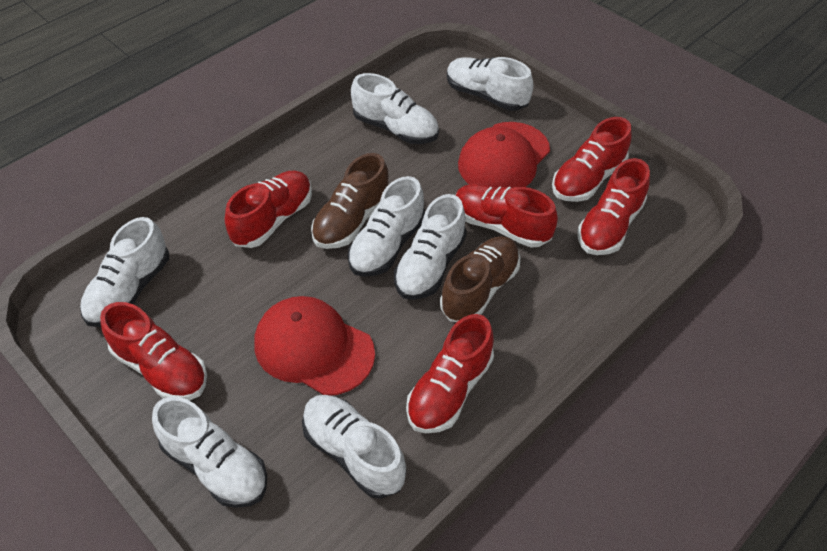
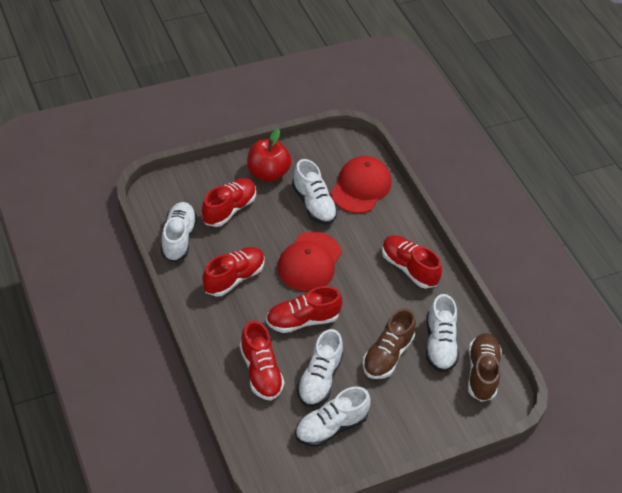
red apple: 0 -> 1
red shoe: 6 -> 5
white shoe: 7 -> 5

